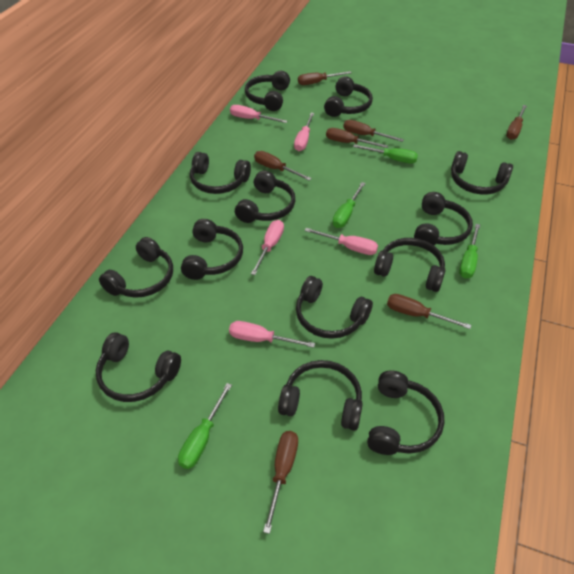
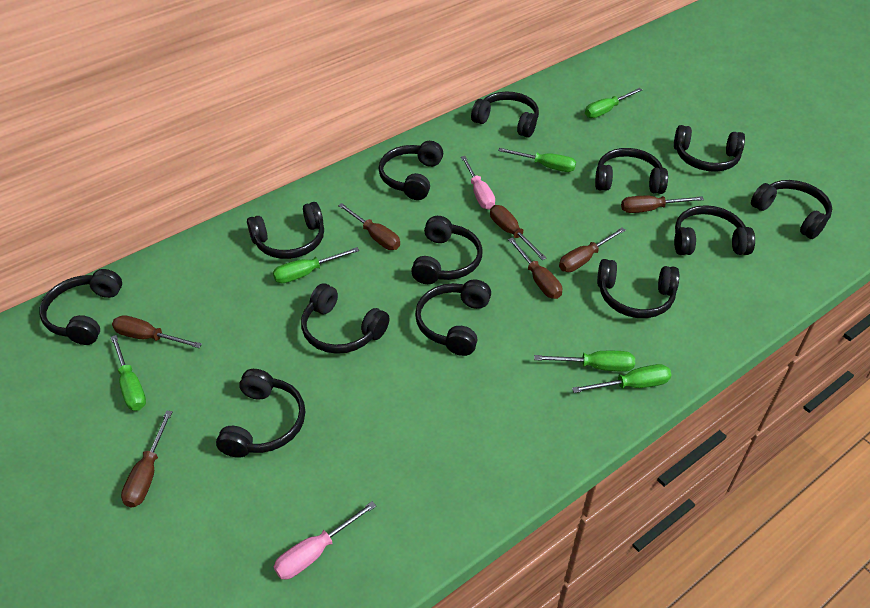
green screwdriver: 4 -> 6
pink screwdriver: 5 -> 2

